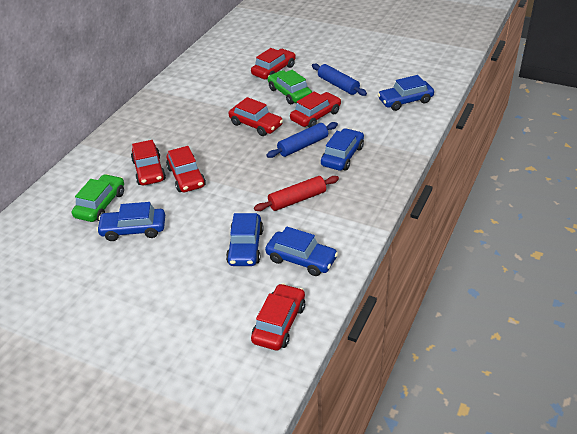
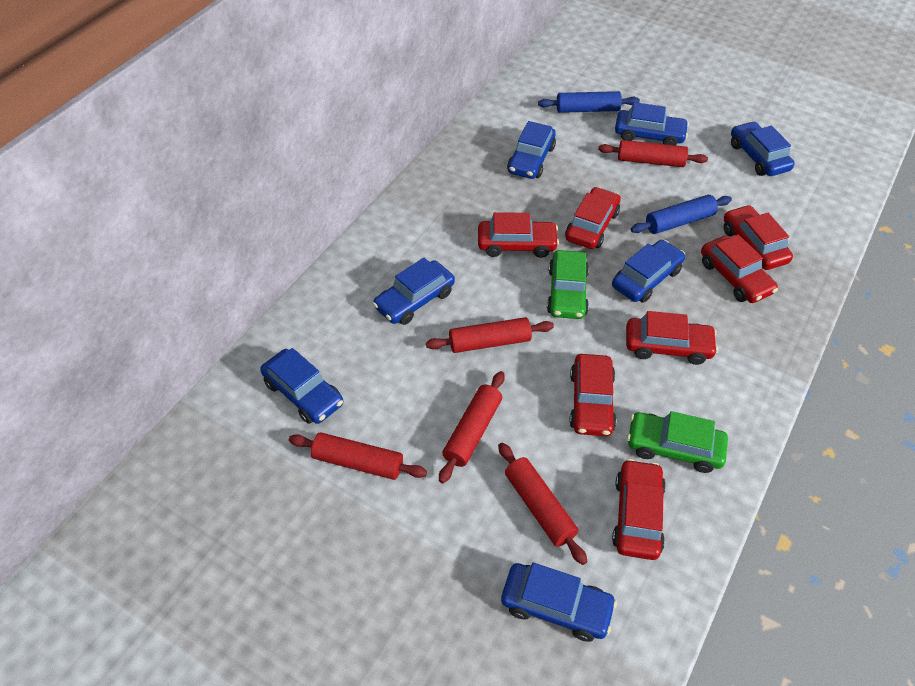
blue car: 5 -> 7
red car: 6 -> 7
red rolling pin: 1 -> 5

